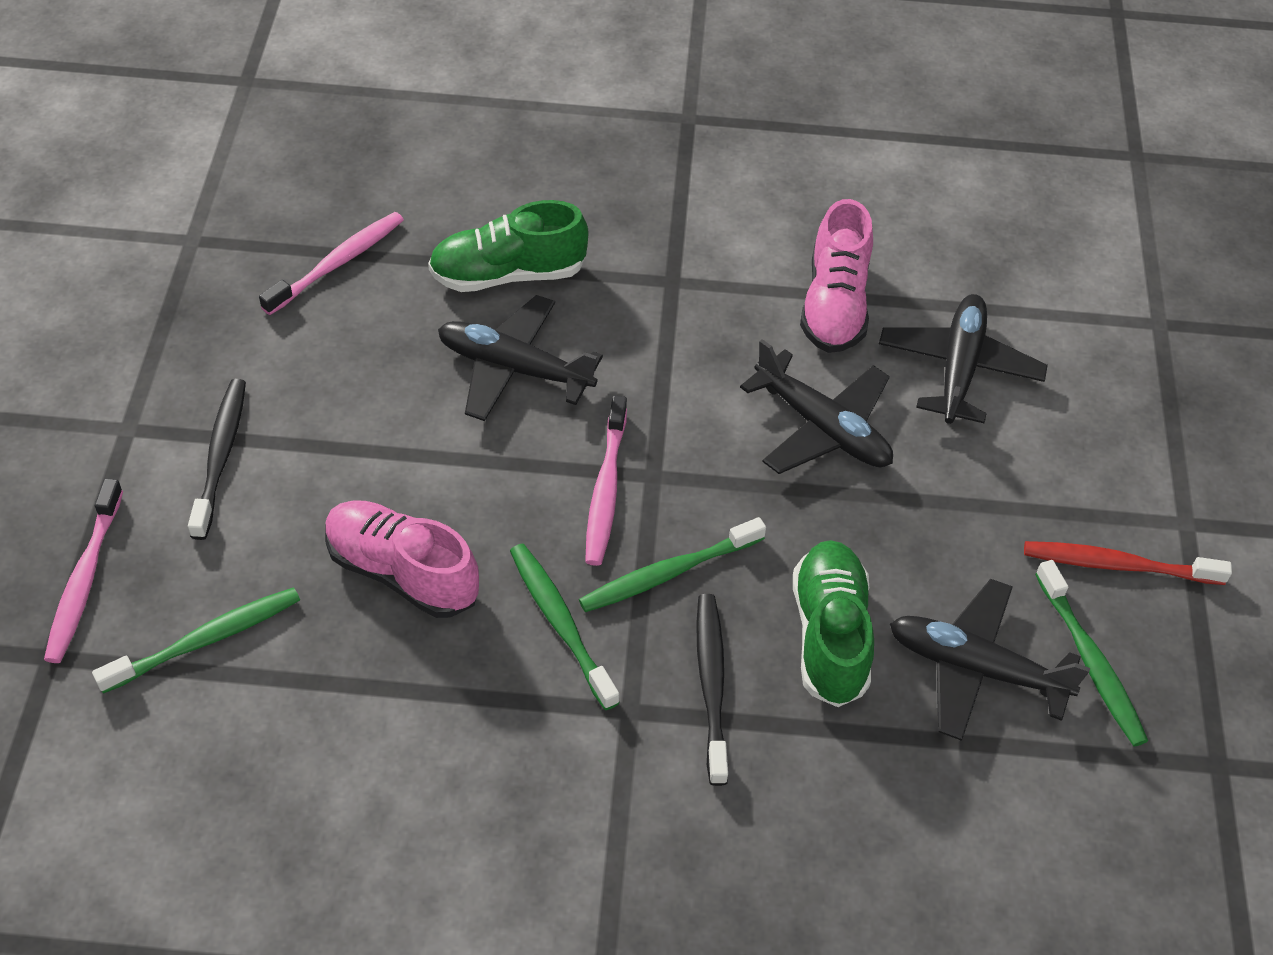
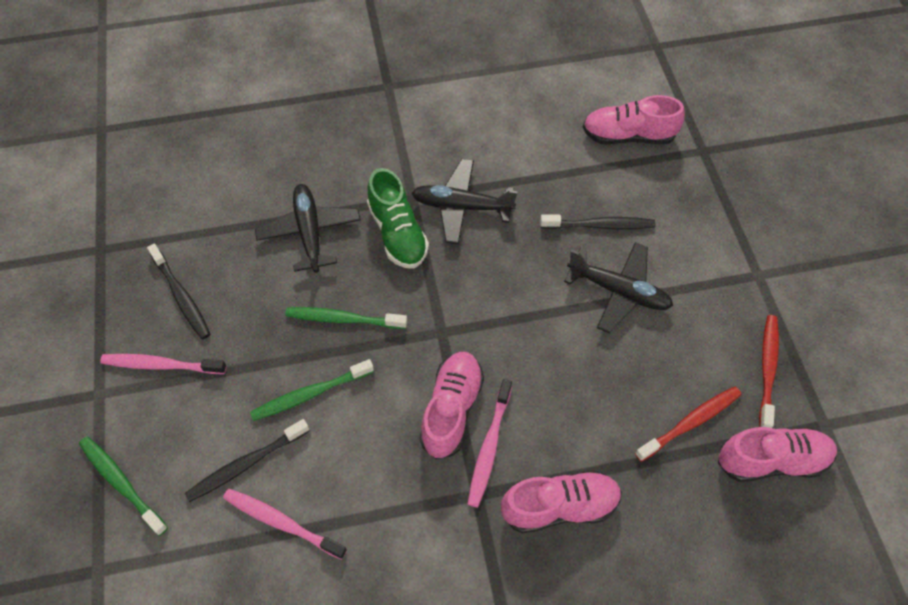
black plane: 4 -> 3
black toothbrush: 2 -> 3
green shoe: 2 -> 1
green toothbrush: 4 -> 3
pink shoe: 2 -> 4
red toothbrush: 1 -> 2

